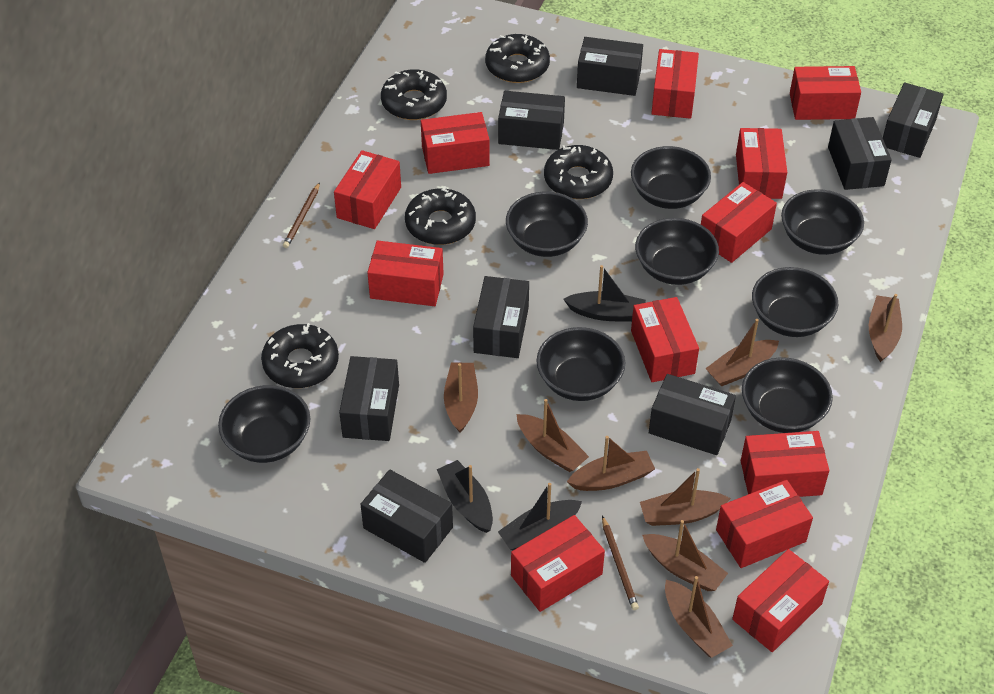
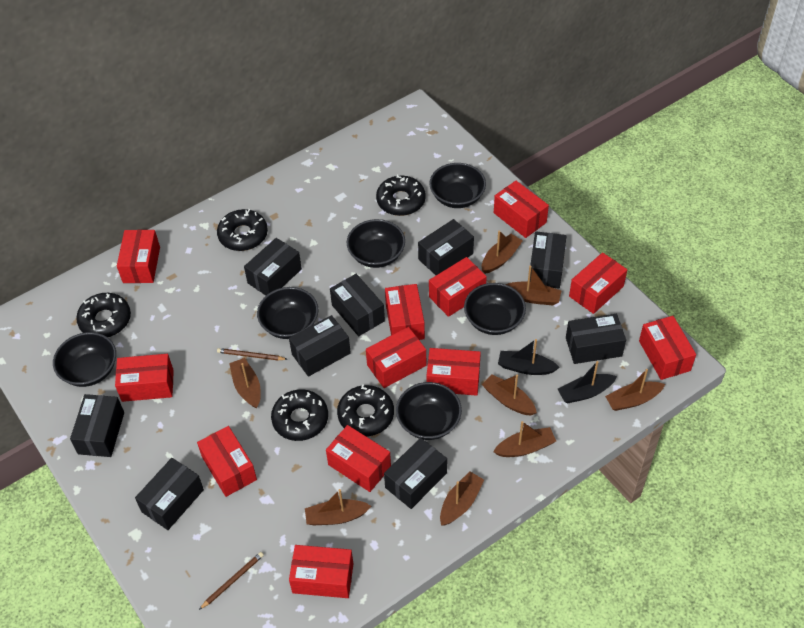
black boat: 3 -> 2
black bowl: 8 -> 6
black box: 8 -> 9

